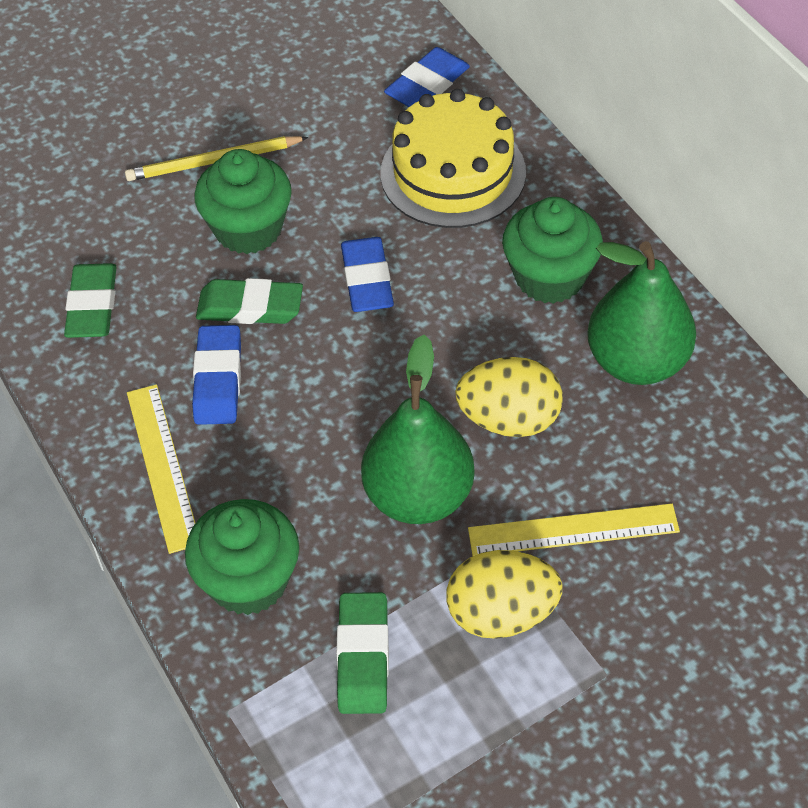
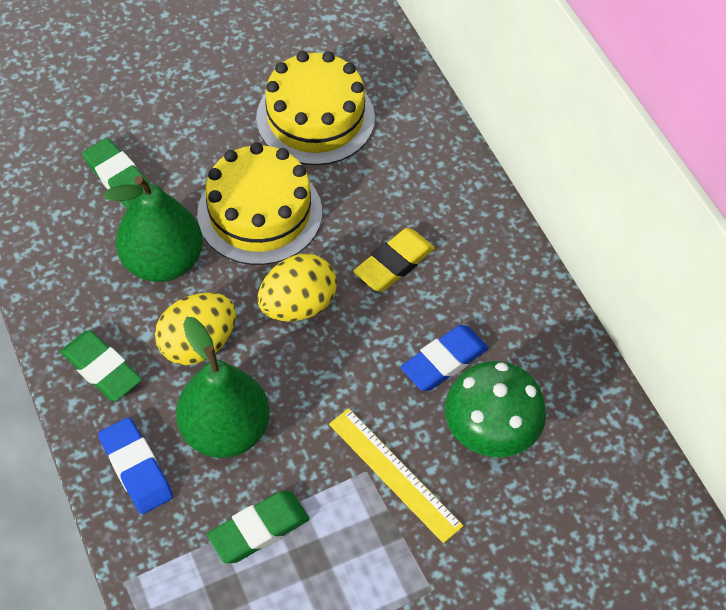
blue eraser: 3 -> 2
green cupcake: 3 -> 0
green mushroom: 0 -> 1
yellow cake: 1 -> 2
yellow eraser: 0 -> 1
yellow pencil: 1 -> 0
yellow ruler: 2 -> 1

